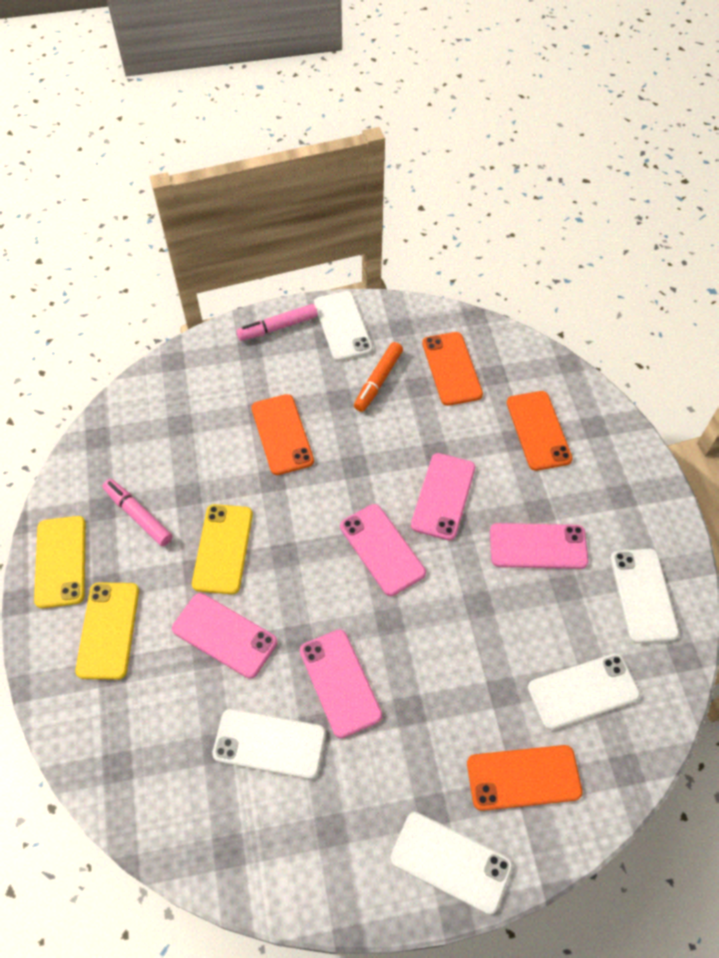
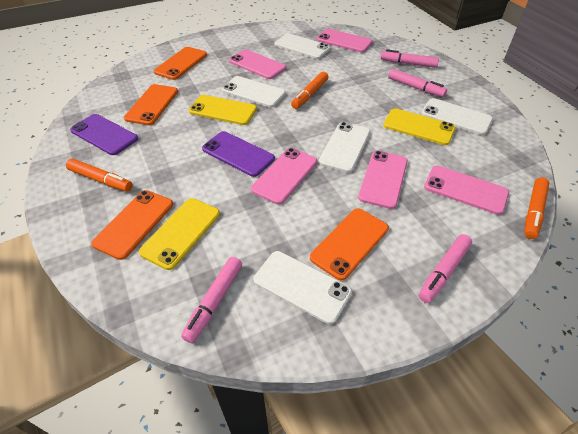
orange marker: 1 -> 3
pink marker: 2 -> 4
purple phone: 0 -> 2

